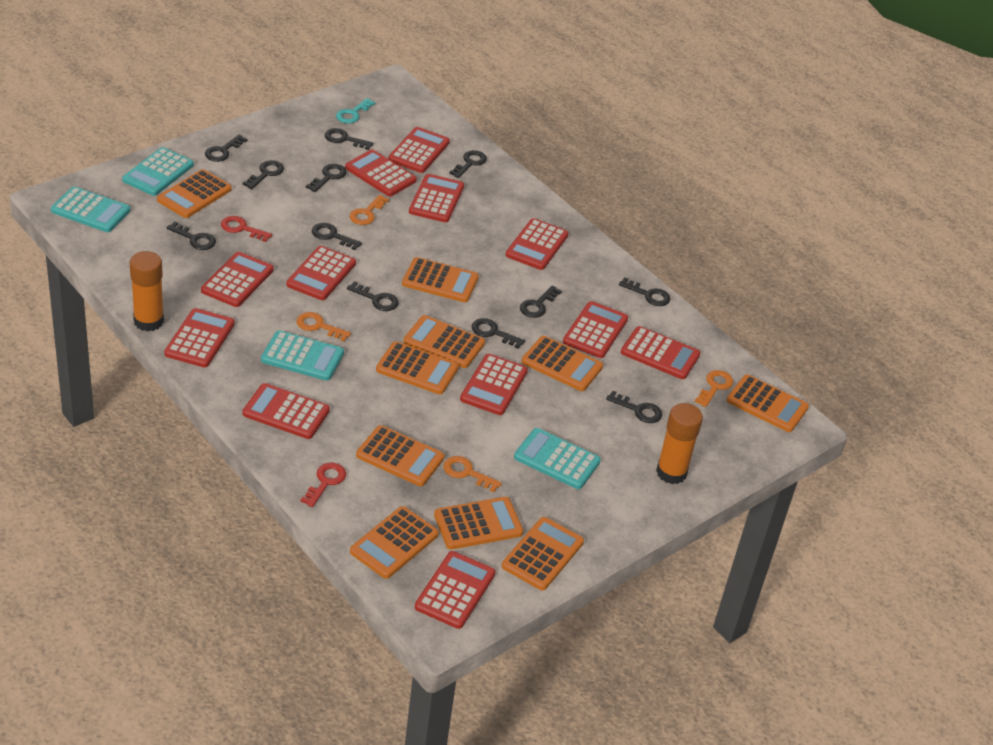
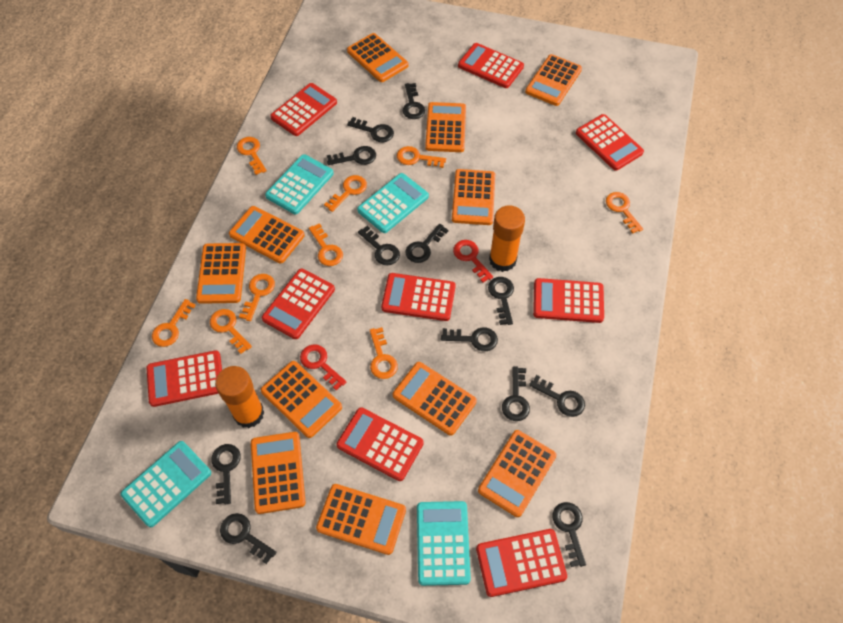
orange calculator: 10 -> 11
orange key: 4 -> 9
red calculator: 12 -> 9
turquoise key: 1 -> 0

